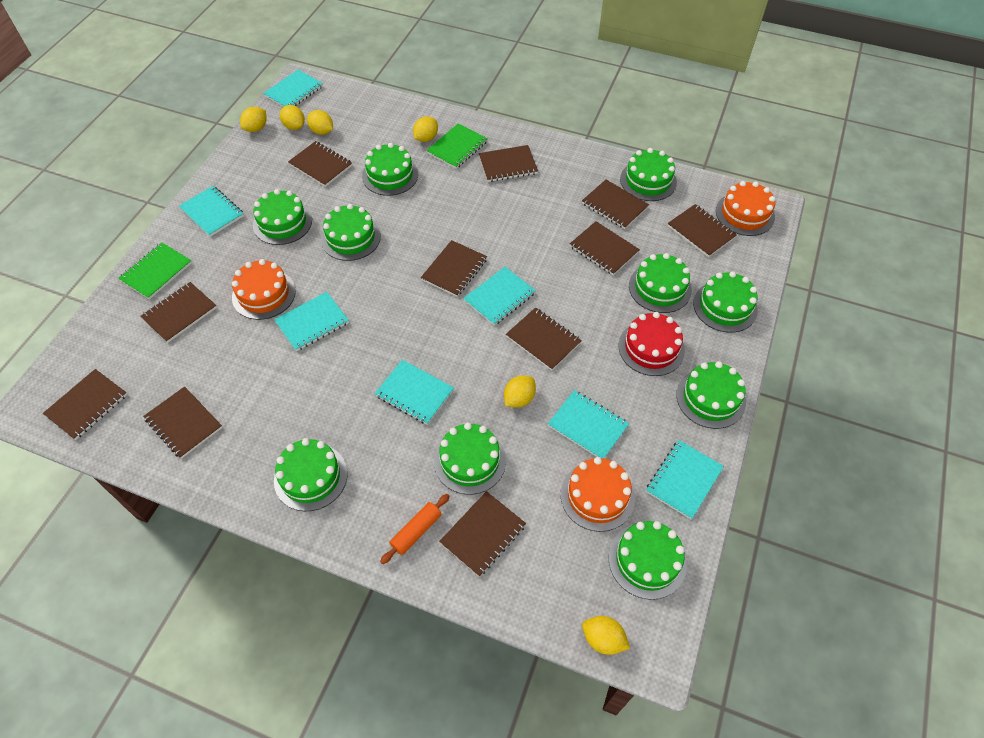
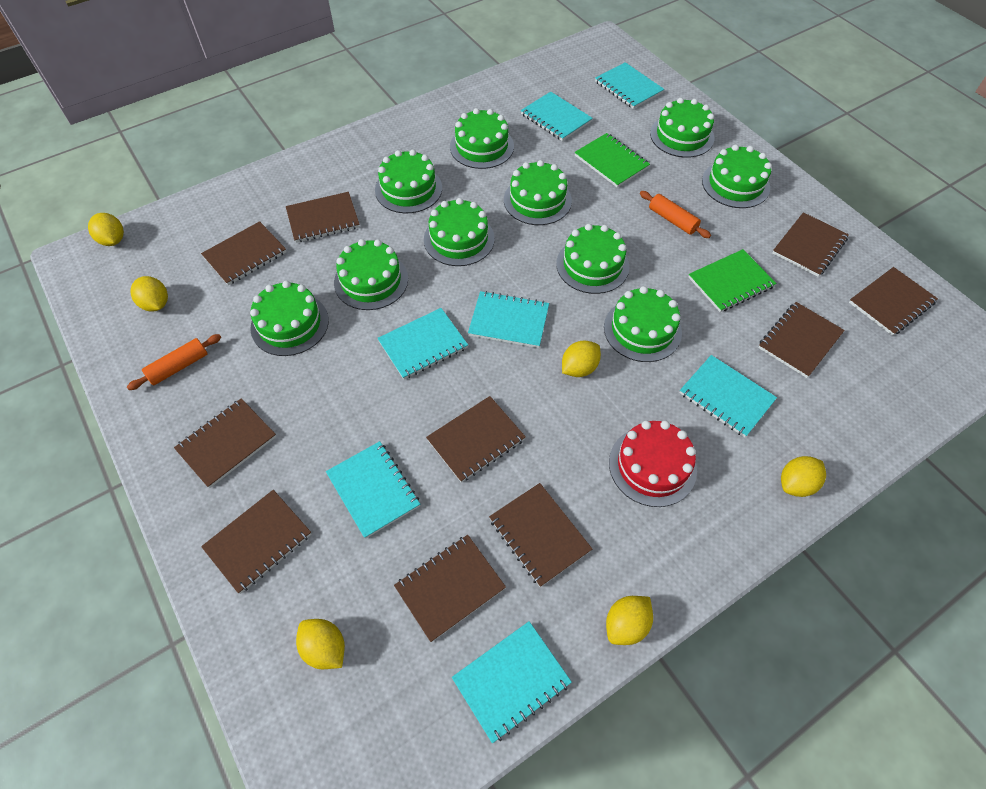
brown notebook: 11 -> 10
orange cake: 3 -> 0
orange rolling pin: 1 -> 2

